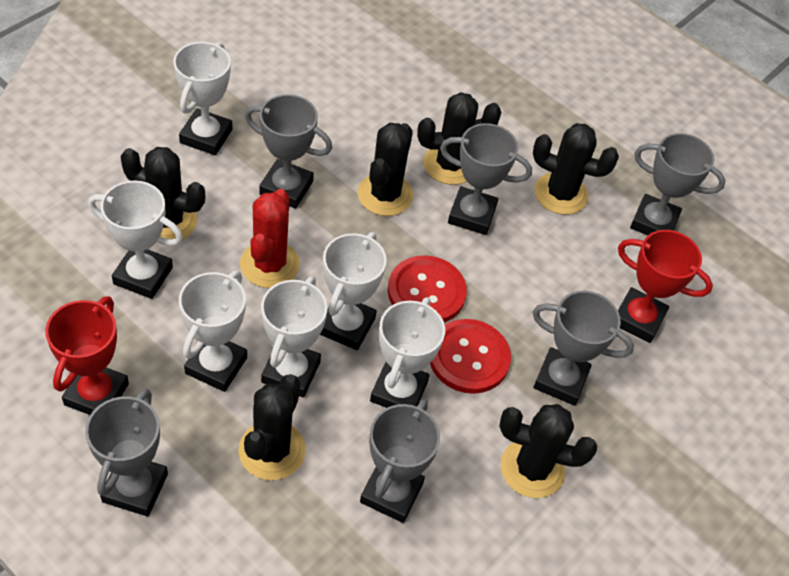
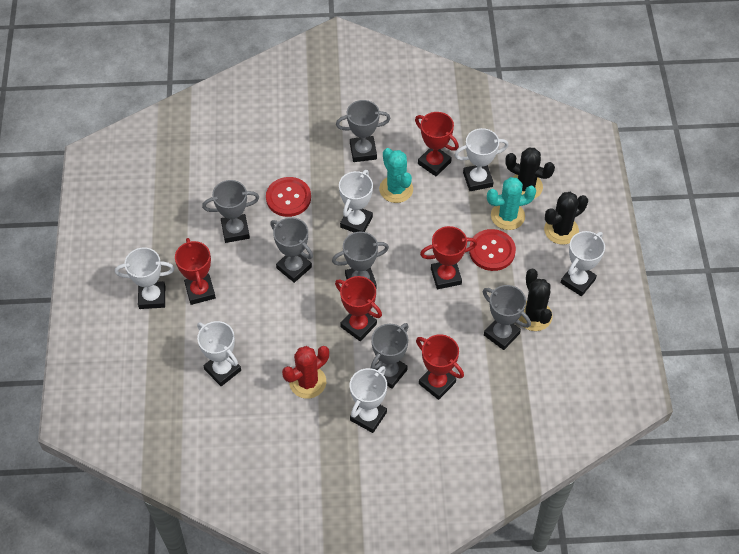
black cactus: 6 -> 3
red trophy: 2 -> 5
turquoise cactus: 0 -> 2

